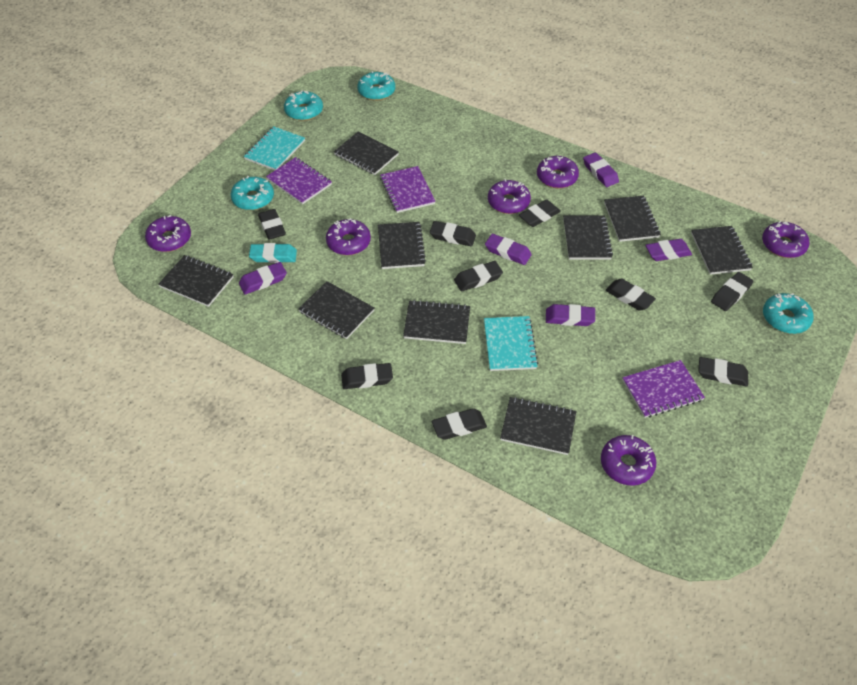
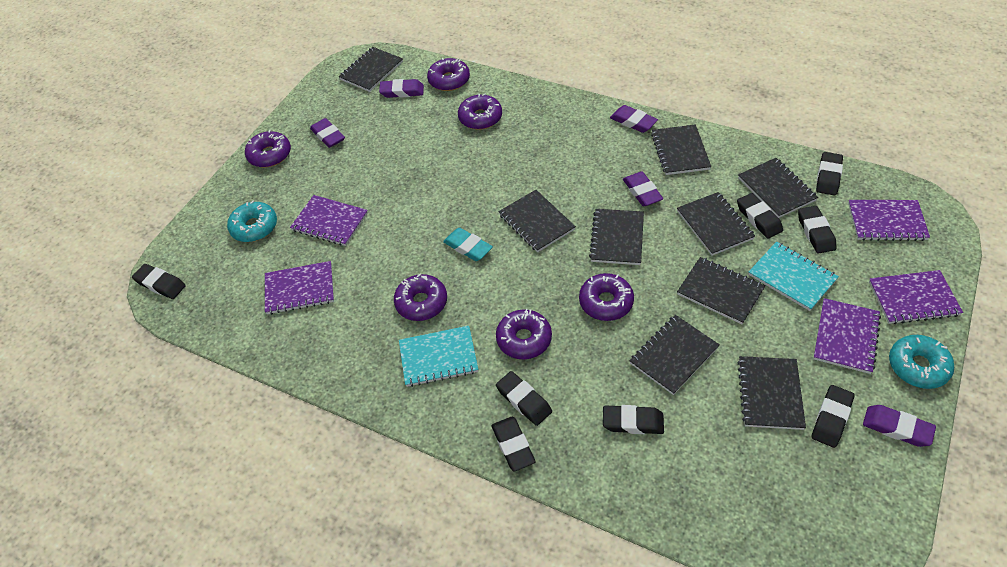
black eraser: 9 -> 8
purple notebook: 3 -> 5
turquoise donut: 4 -> 2

